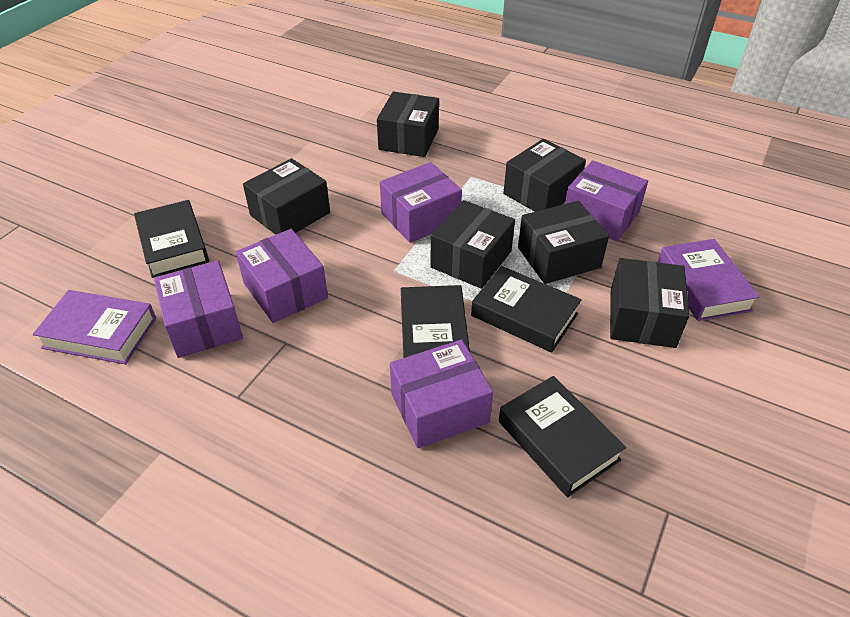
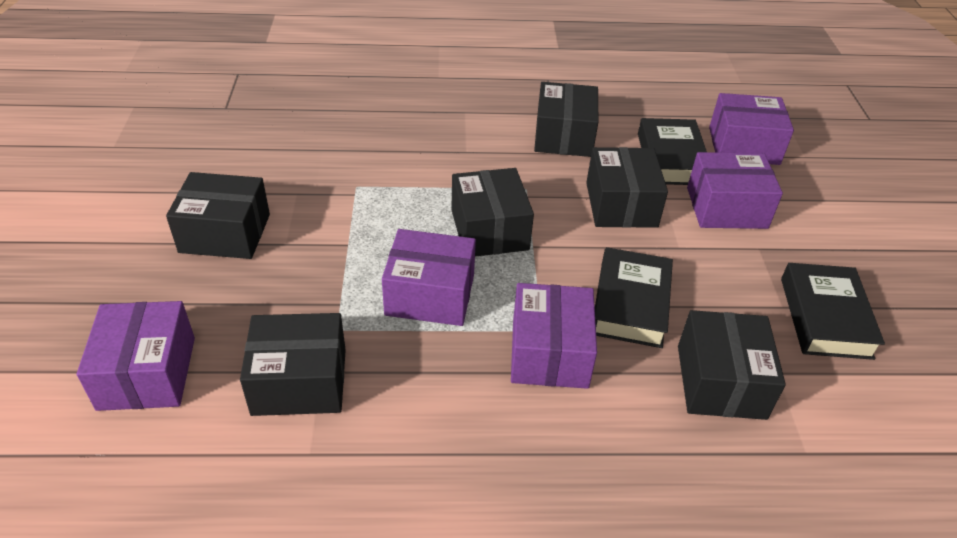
black book: 4 -> 3
purple book: 2 -> 0

